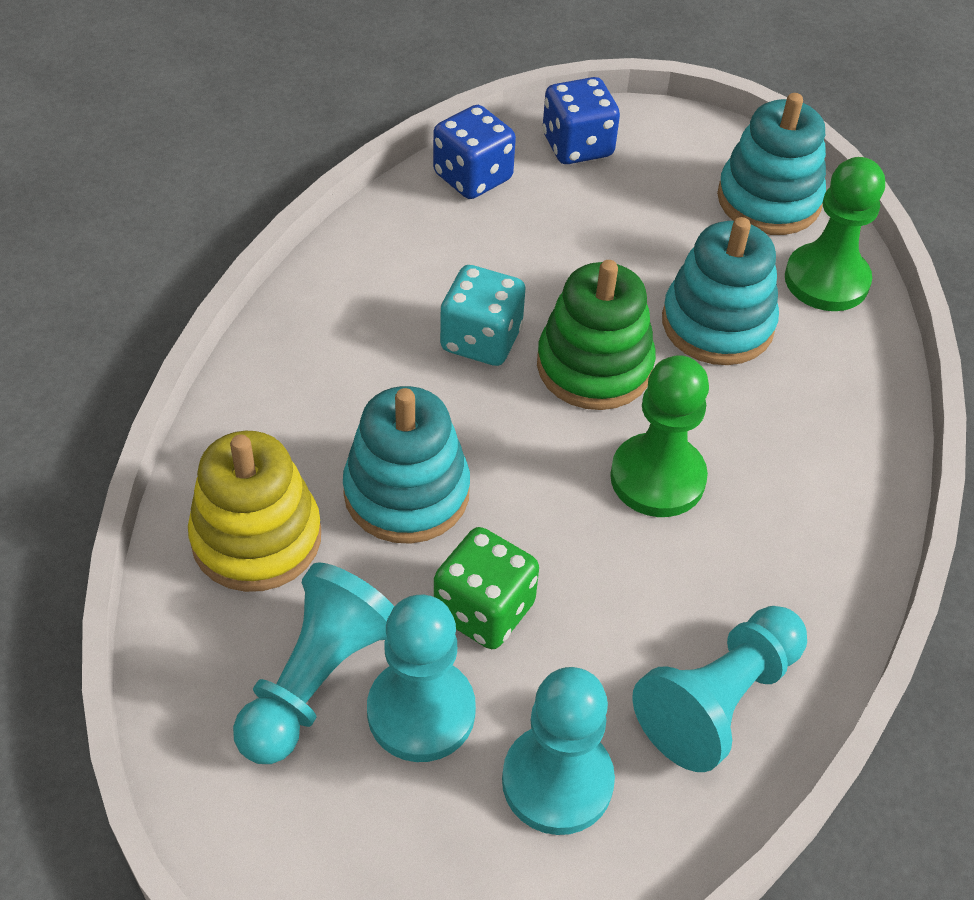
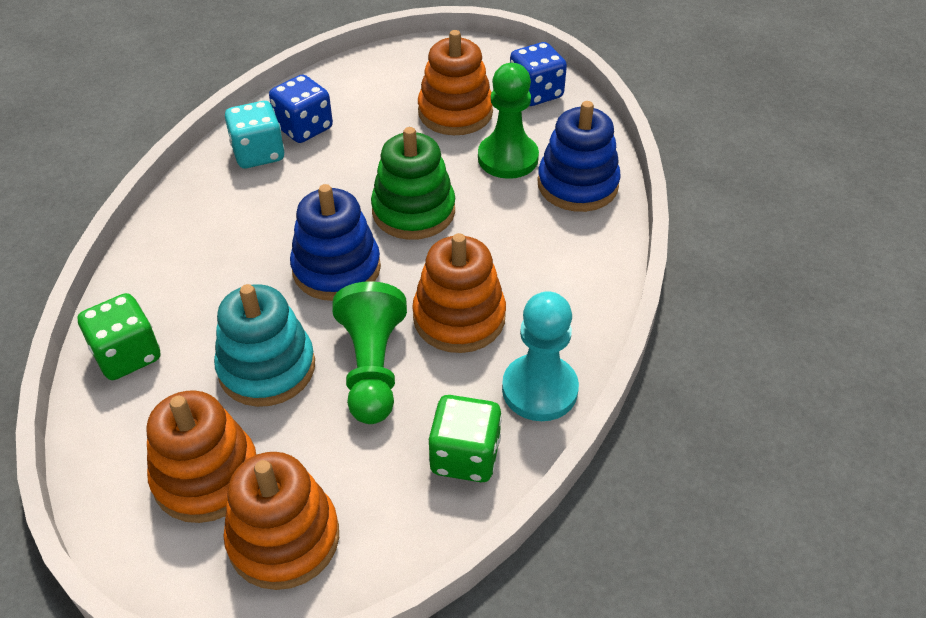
blue stacking toy: 0 -> 2
green dice: 1 -> 2
orange stacking toy: 0 -> 4
turquoise pawn: 4 -> 1
turquoise stacking toy: 3 -> 1
yellow stacking toy: 1 -> 0

